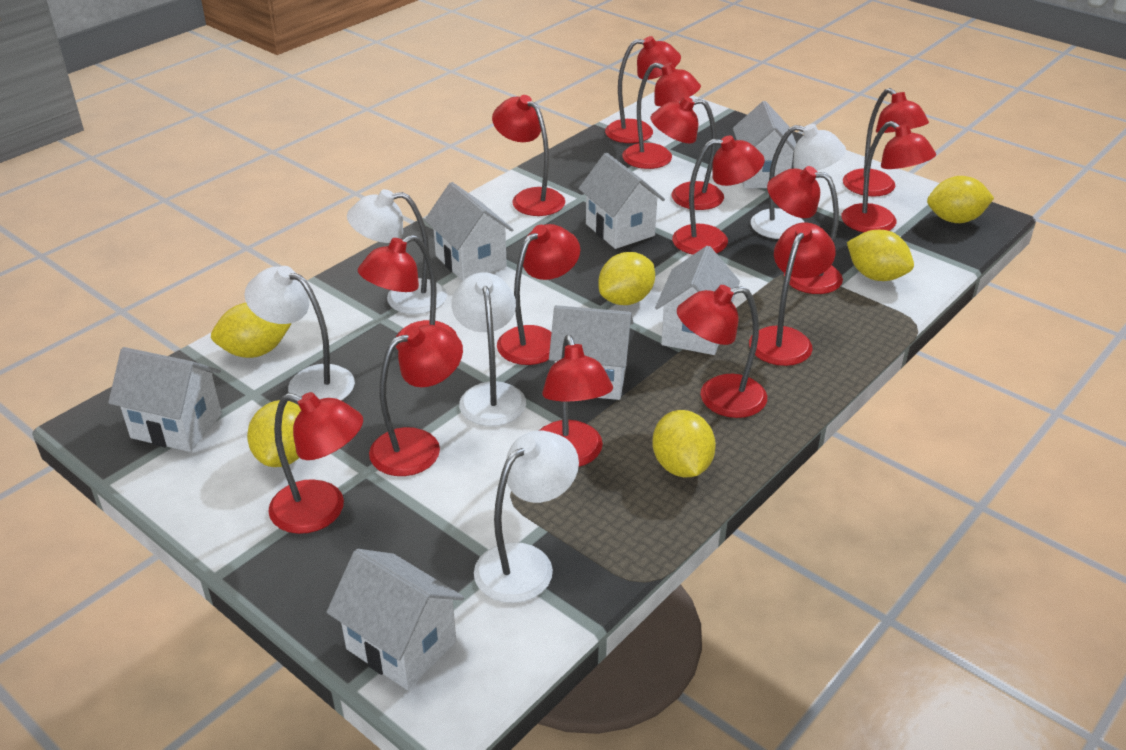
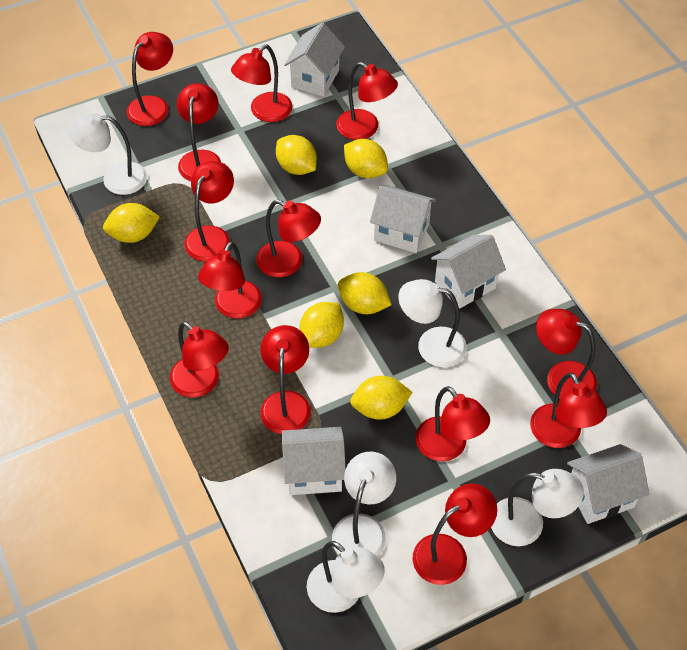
red lamp: 15 -> 13
white house: 7 -> 5

